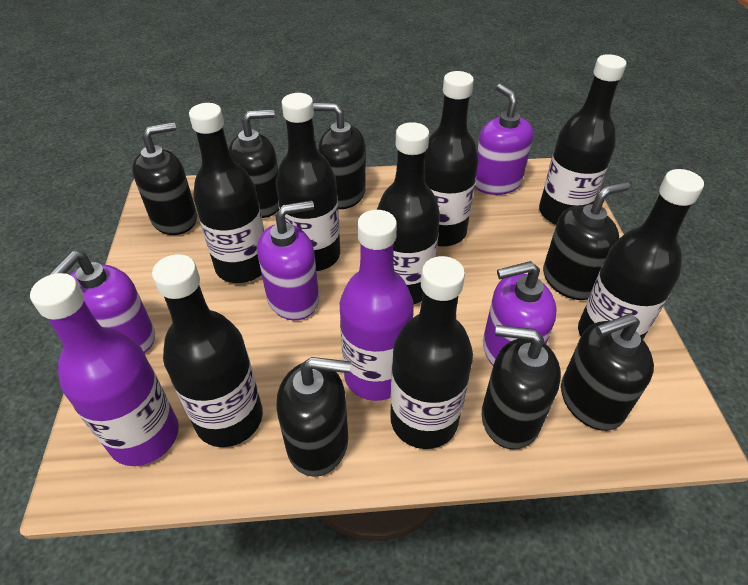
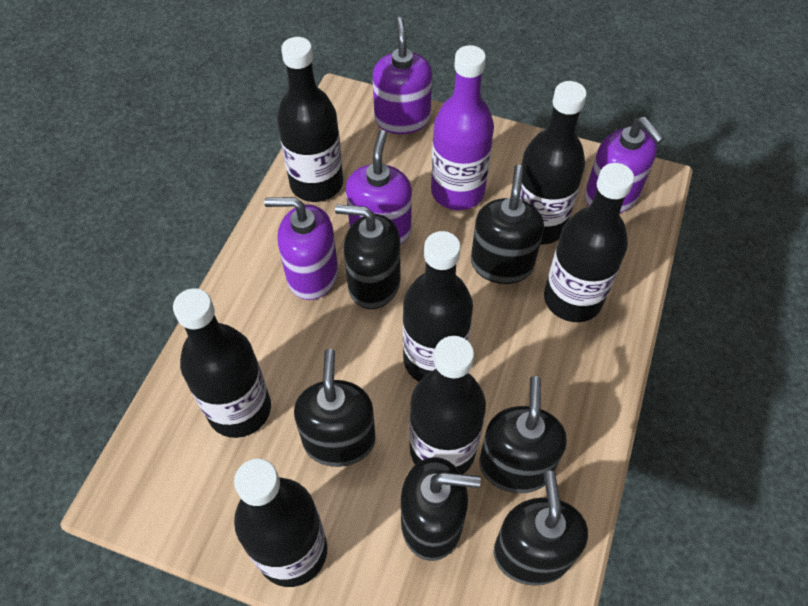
black bottle: 8 -> 7
black soap dispenser: 7 -> 6
purple bottle: 2 -> 1

